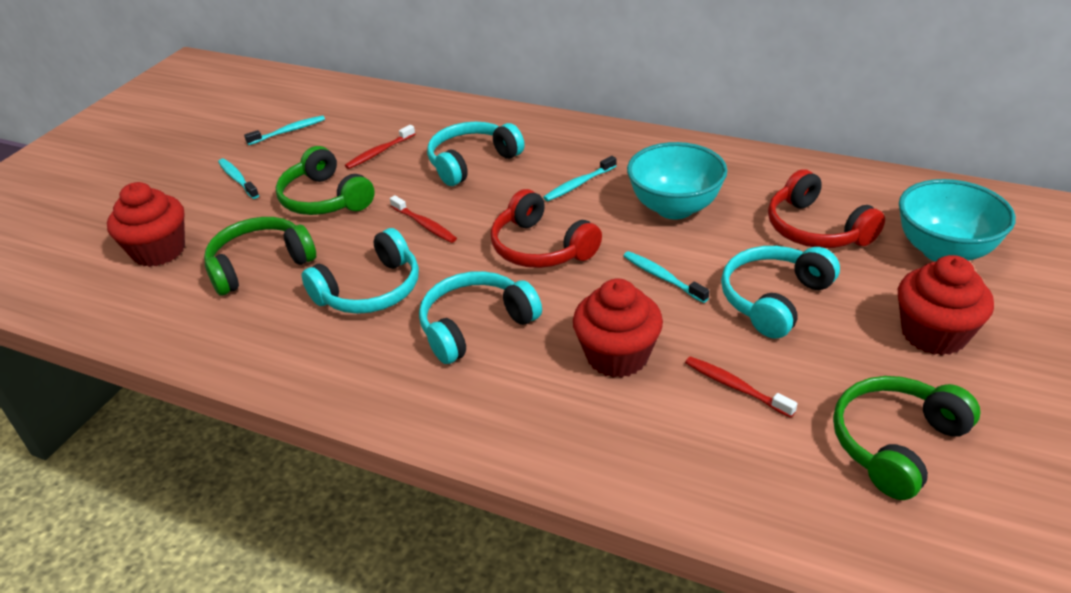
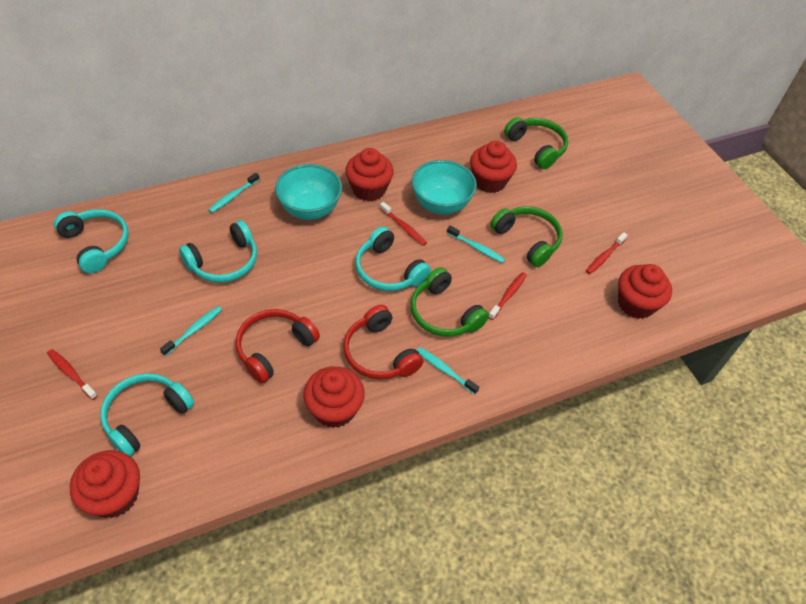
red cupcake: 3 -> 5
red toothbrush: 3 -> 4

